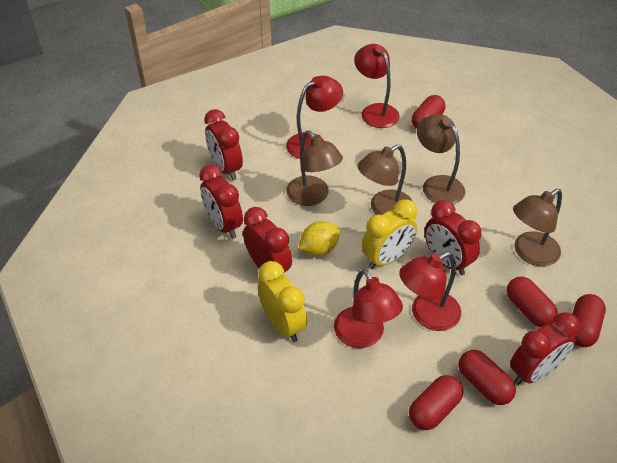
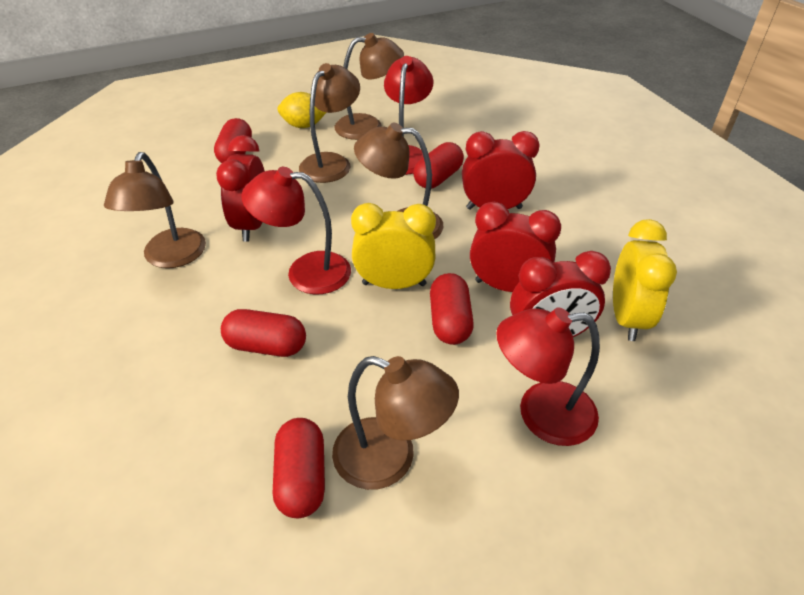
brown lamp: 4 -> 5
red clock: 5 -> 4
red lamp: 4 -> 3

